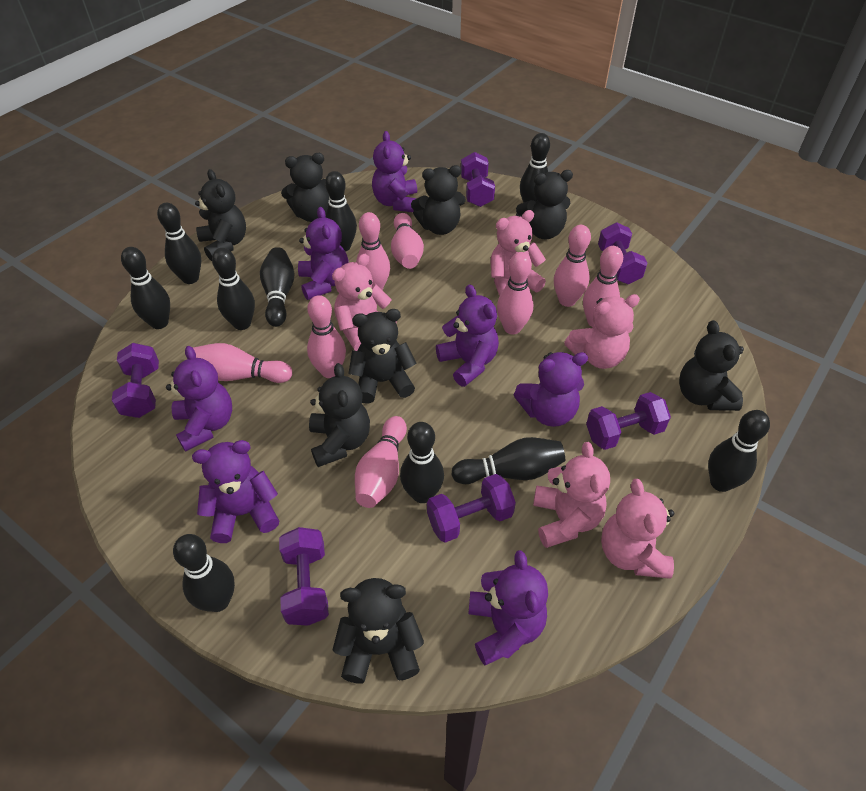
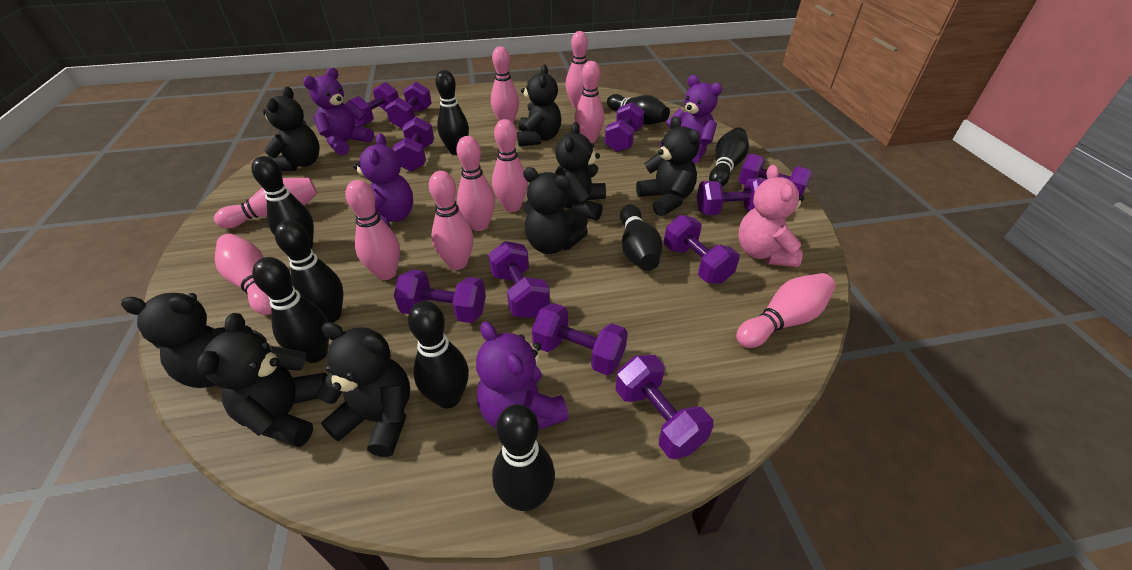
black bowling pin: 10 -> 9
pink bowling pin: 8 -> 10
pink teddy bear: 5 -> 1
purple dumbbell: 6 -> 11
purple teddy bear: 7 -> 4

